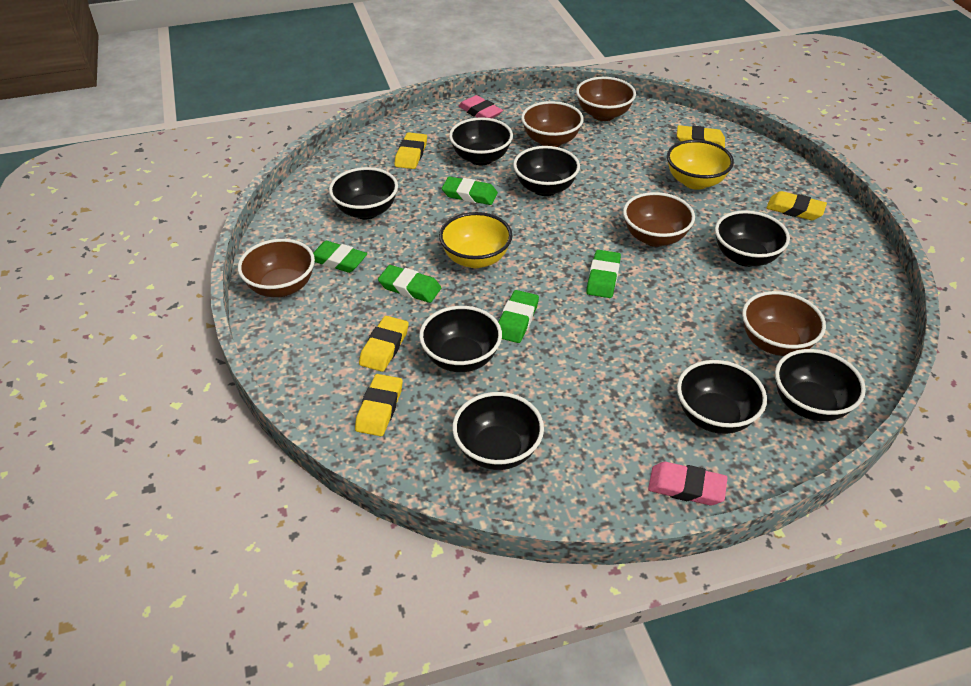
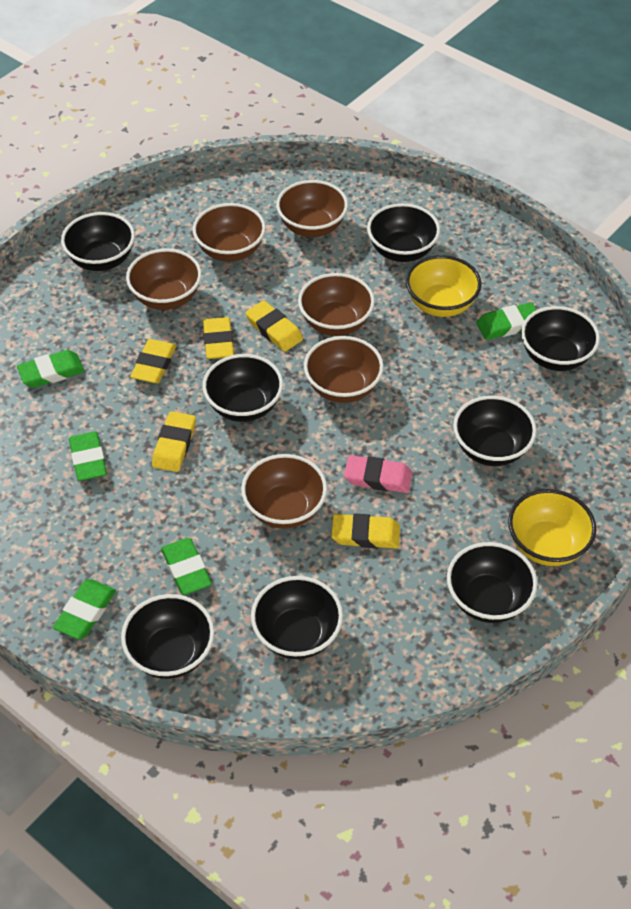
brown bowl: 5 -> 6
pink eraser: 2 -> 1

